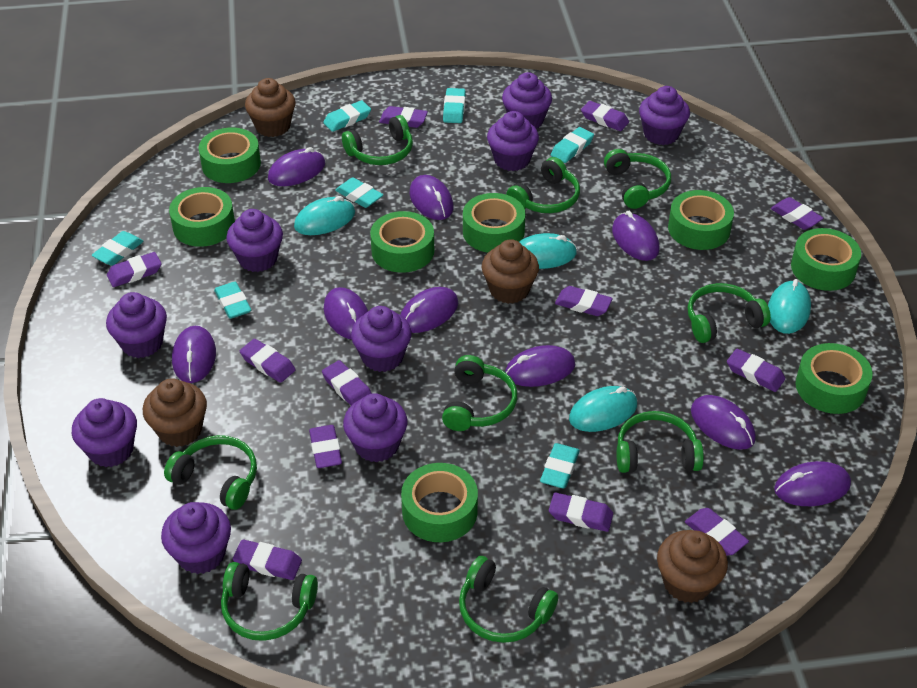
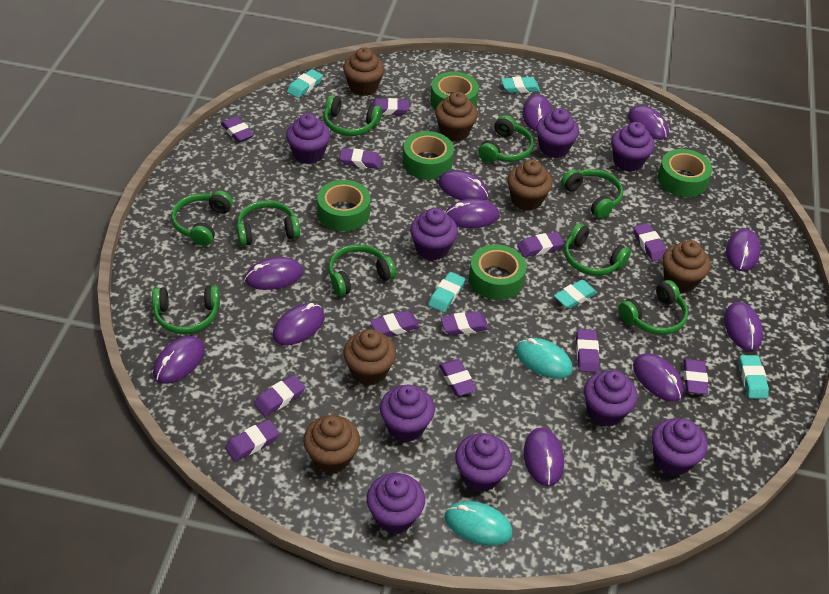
brown cupcake: 4 -> 6
green tape: 8 -> 5
purple mouse: 9 -> 11
turquoise eraser: 7 -> 5
turquoise mouse: 4 -> 2

